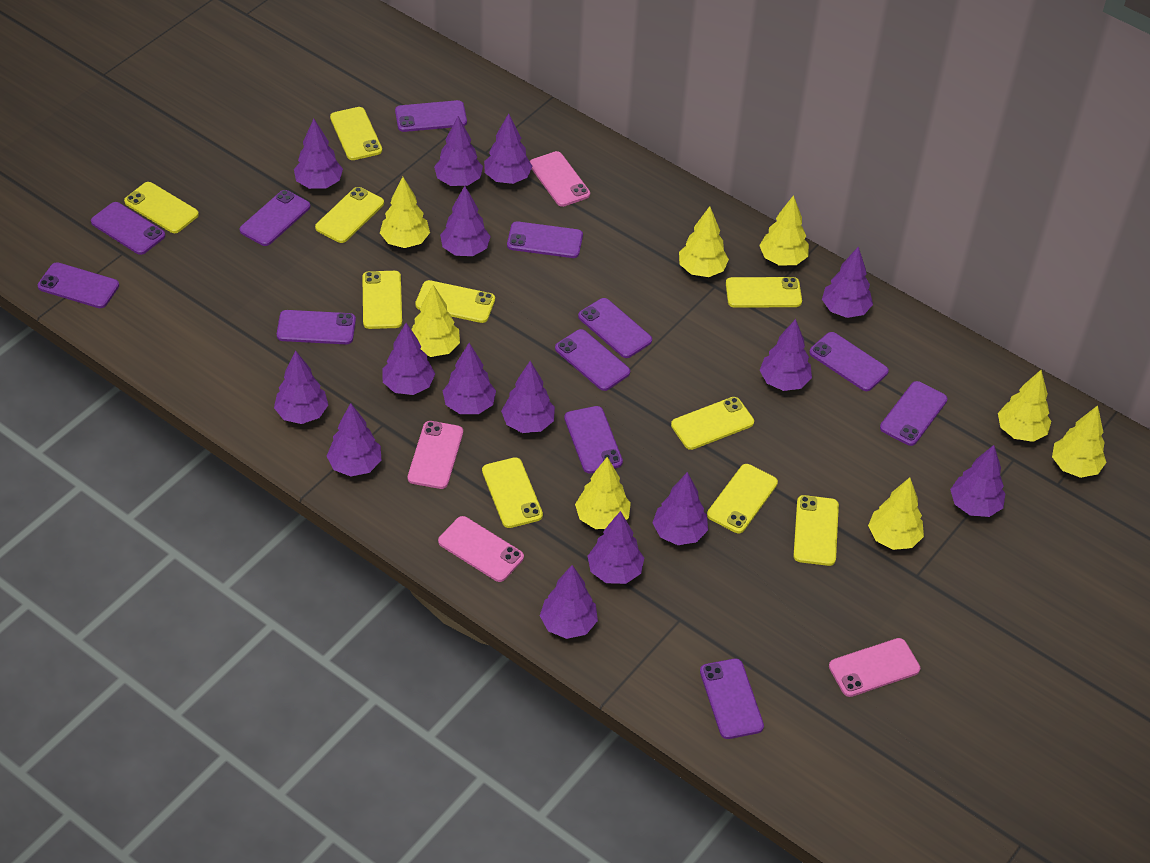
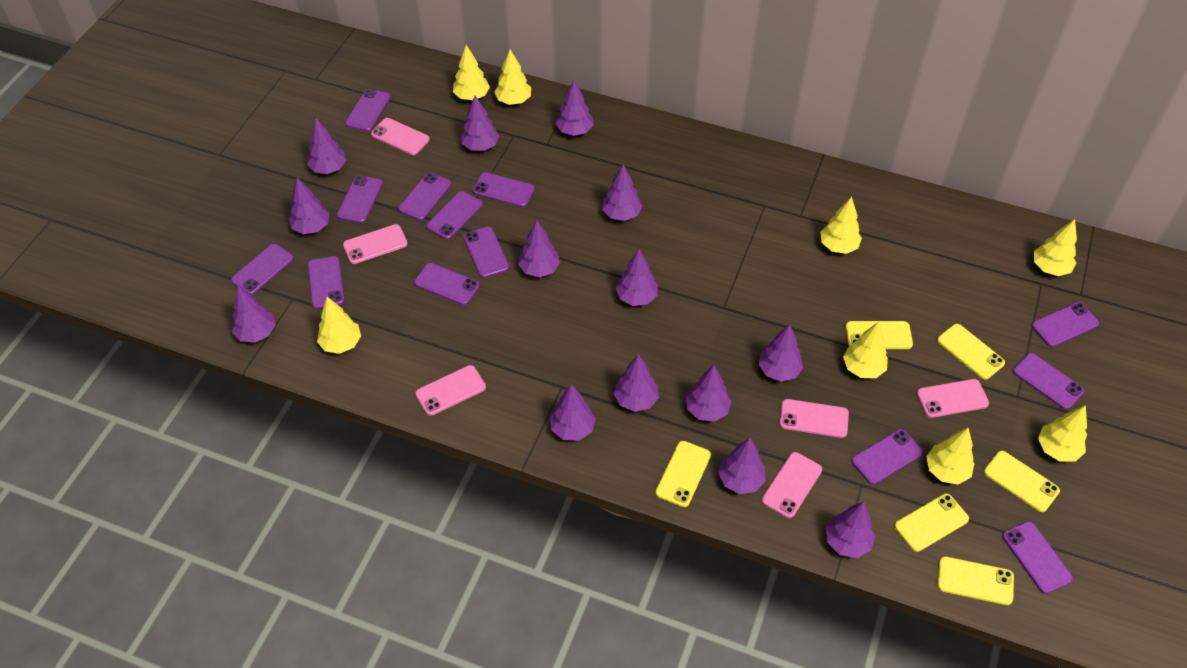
pink phone: 4 -> 6
purple phone: 12 -> 13
purple tree: 15 -> 14
yellow phone: 10 -> 6

